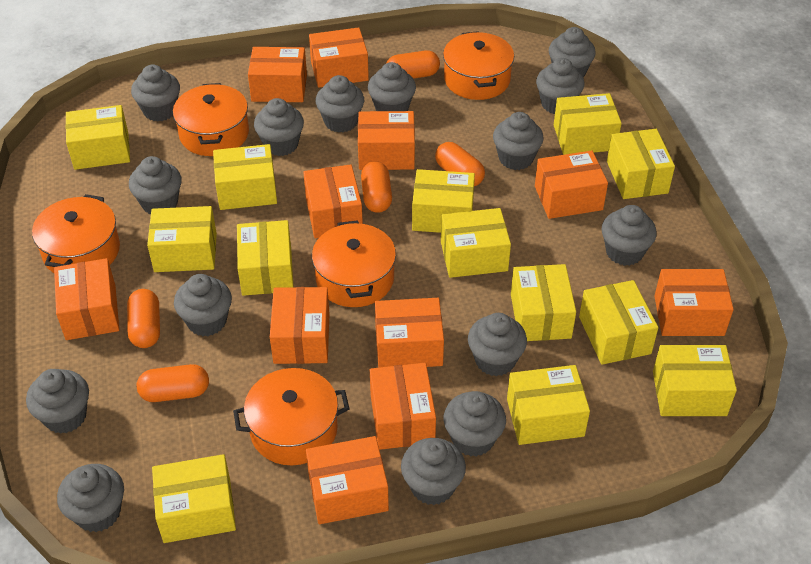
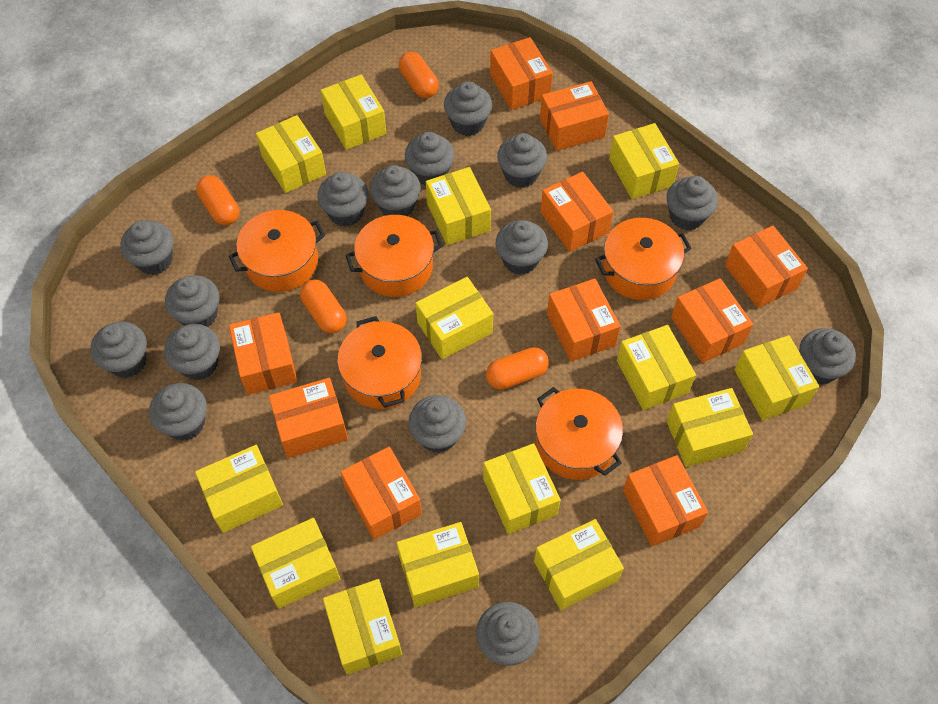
orange box: 11 -> 10
orange capsule: 5 -> 4
yellow box: 13 -> 14

